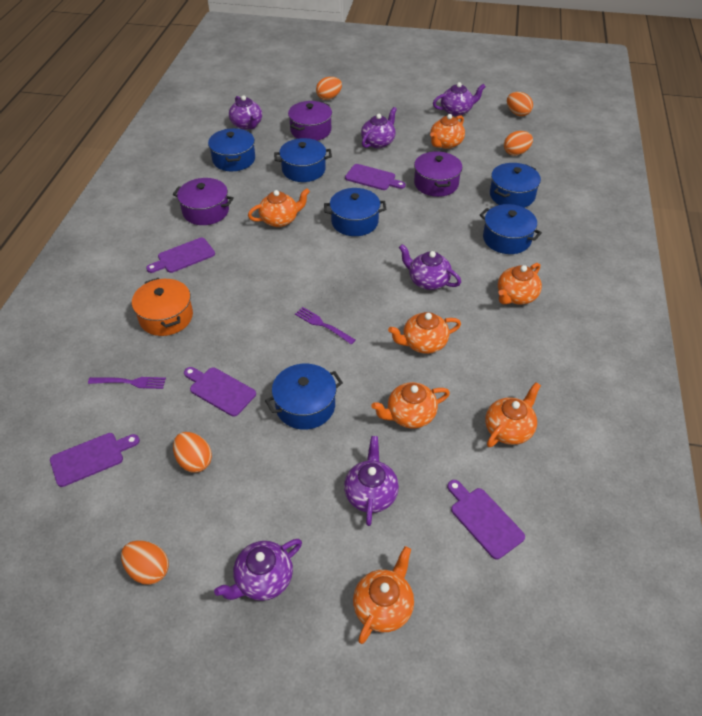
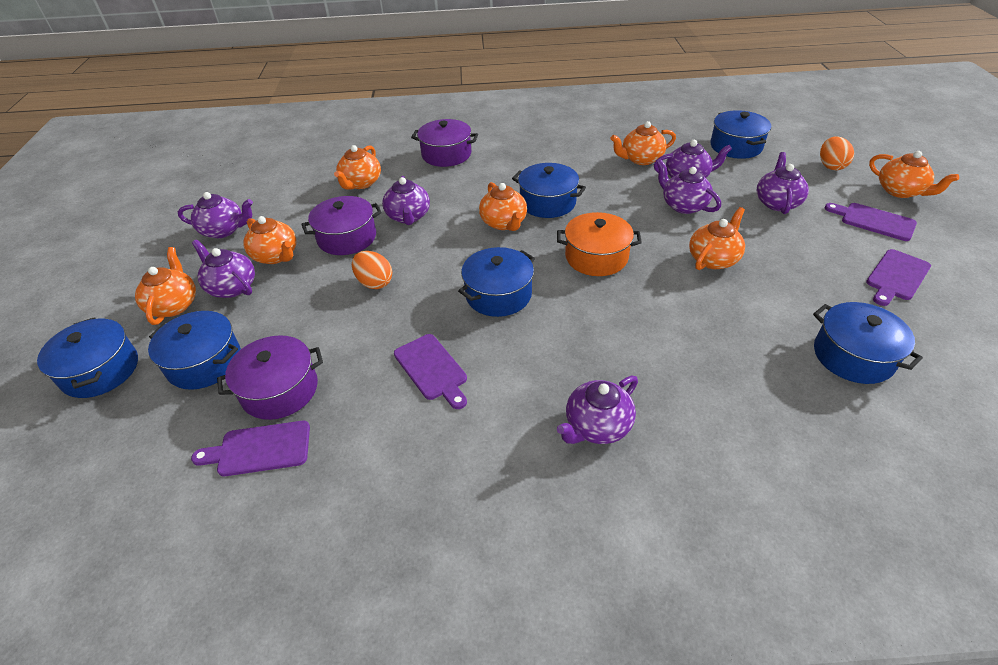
orange egg: 5 -> 2
purple cutting board: 5 -> 4
purple fork: 2 -> 0
purple teapot: 6 -> 7

